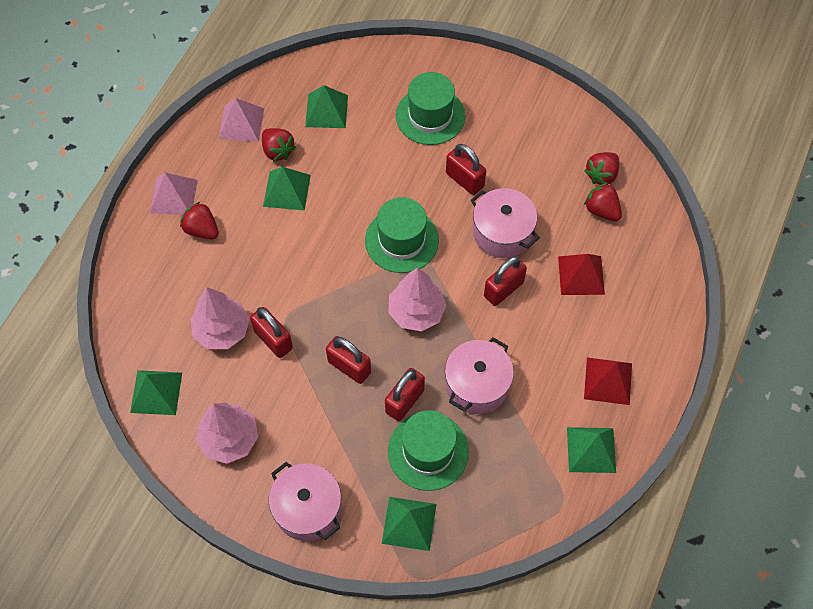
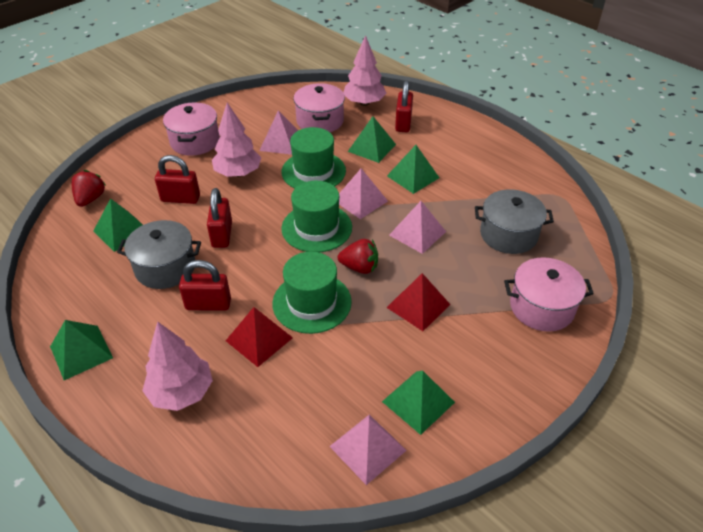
grey pot: 0 -> 2
pink pyramid: 2 -> 4
red padlock: 5 -> 4
red strawberry: 4 -> 2

